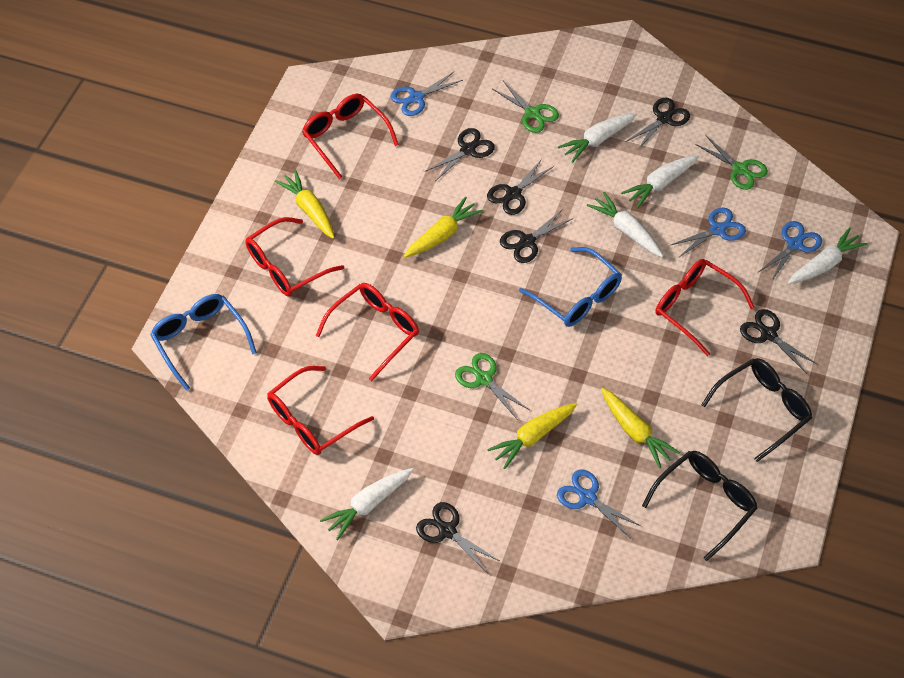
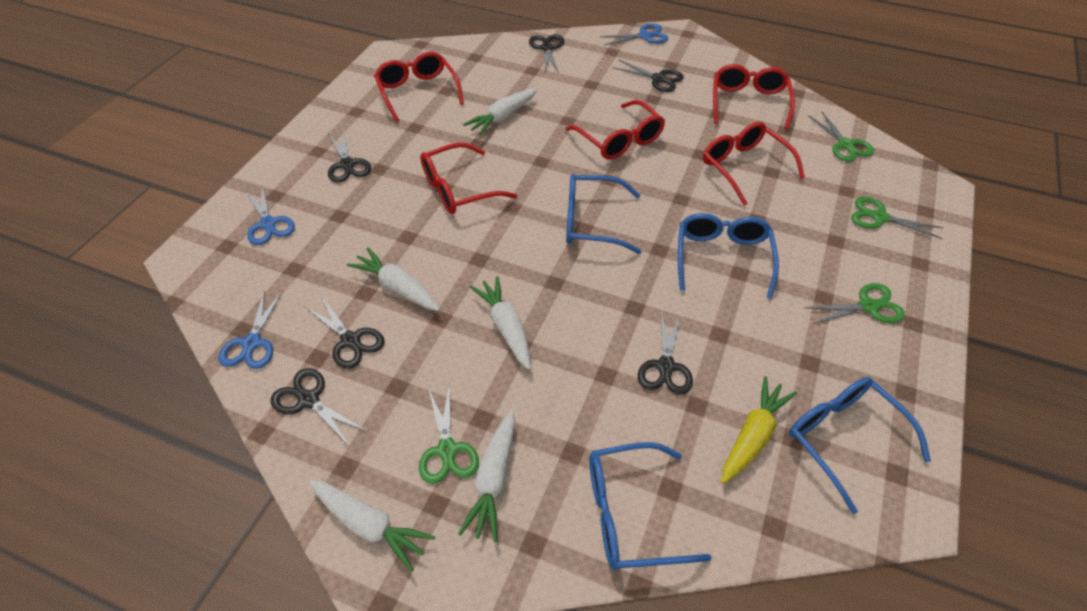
black glasses: 2 -> 0
blue glasses: 2 -> 4
blue scissors: 4 -> 3
green scissors: 3 -> 4
yellow carrot: 4 -> 1

